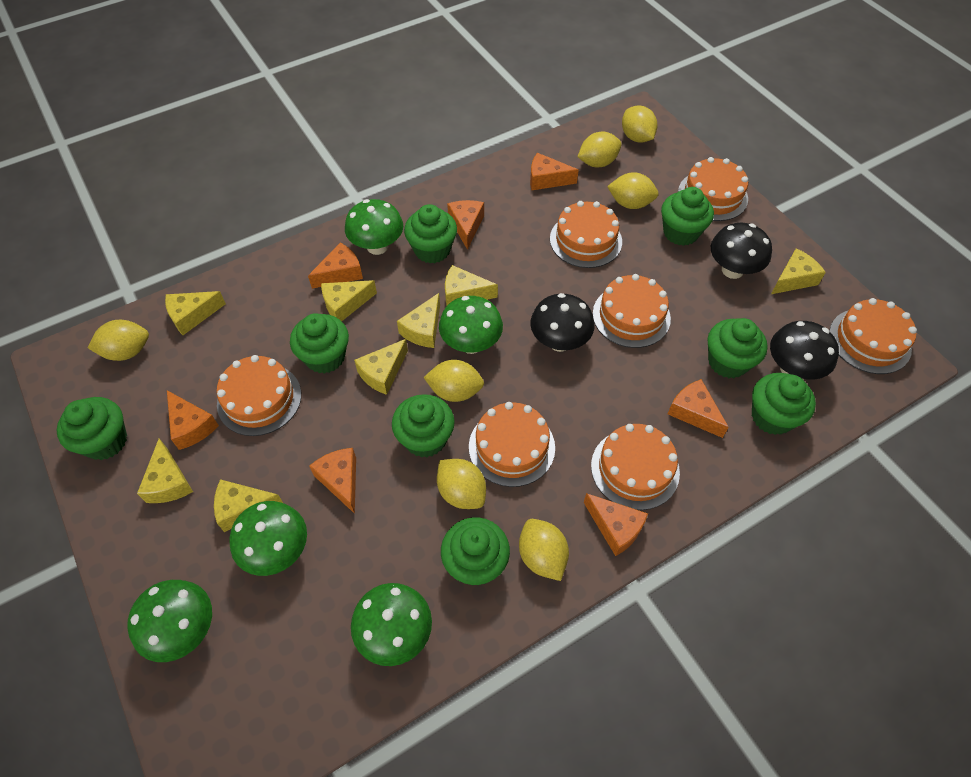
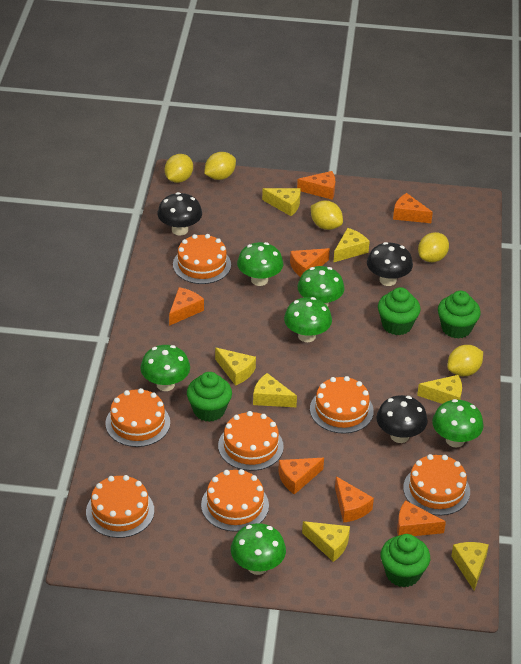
green cupcake: 8 -> 4
green mushroom: 5 -> 6
yellow cheese: 8 -> 7
yellow lemon: 7 -> 5

